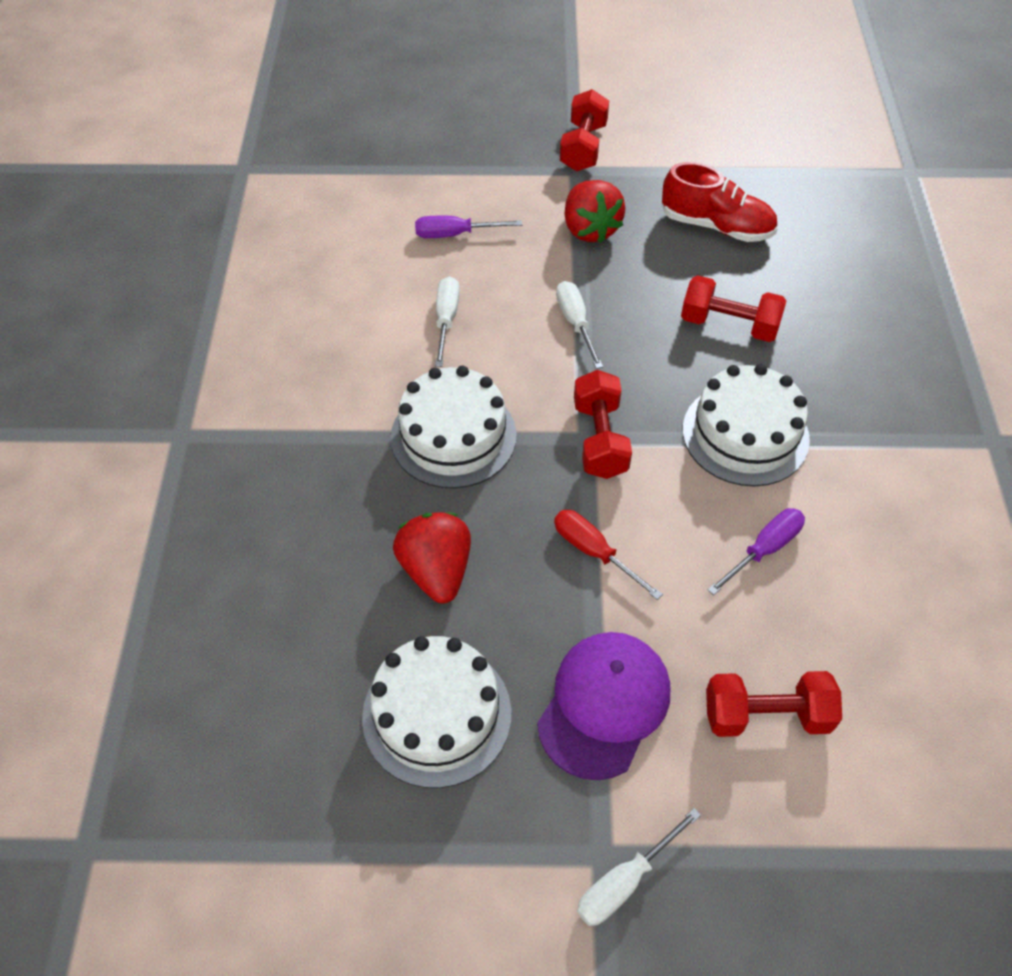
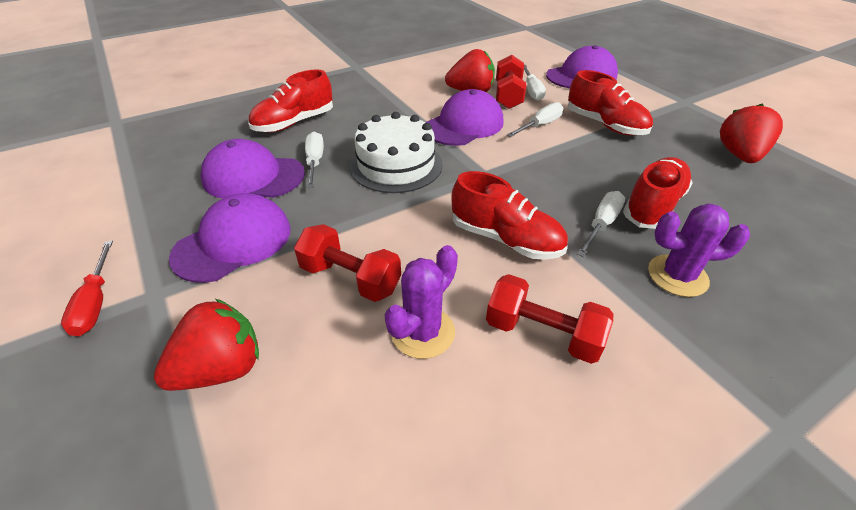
purple cactus: 0 -> 2
purple cap: 1 -> 4
purple screwdriver: 2 -> 0
red dumbbell: 4 -> 3
red shoe: 1 -> 4
red strawberry: 2 -> 3
white cake: 3 -> 1
white screwdriver: 3 -> 4

